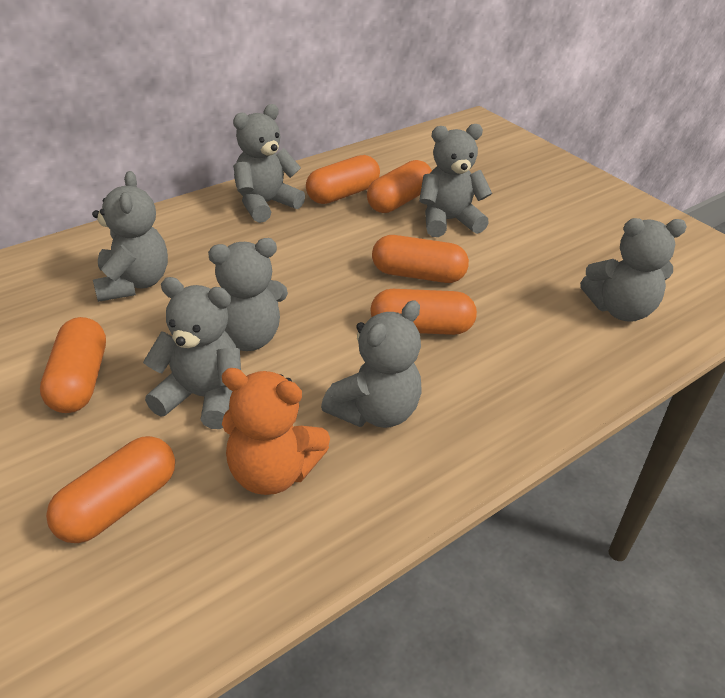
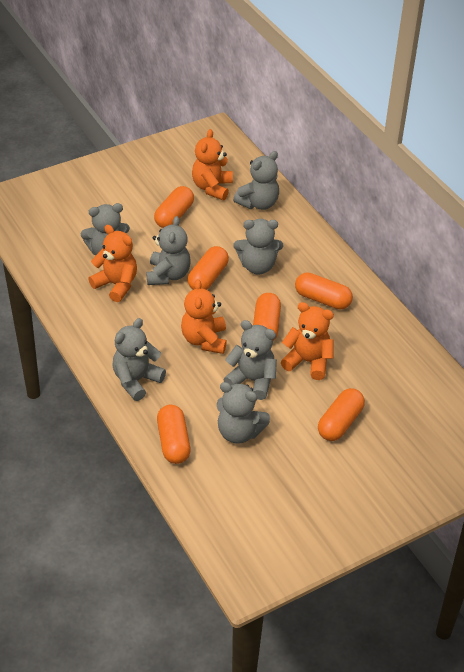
orange teddy bear: 1 -> 4

